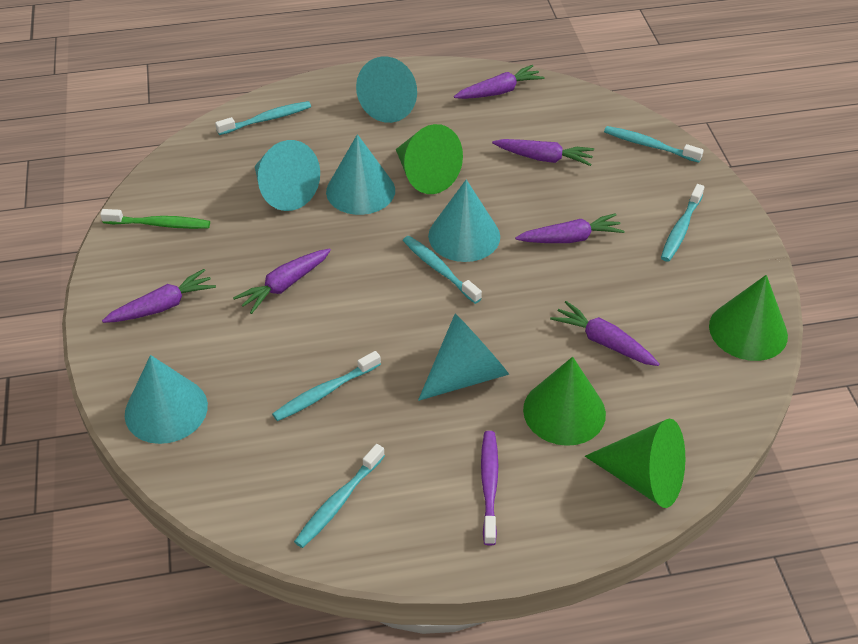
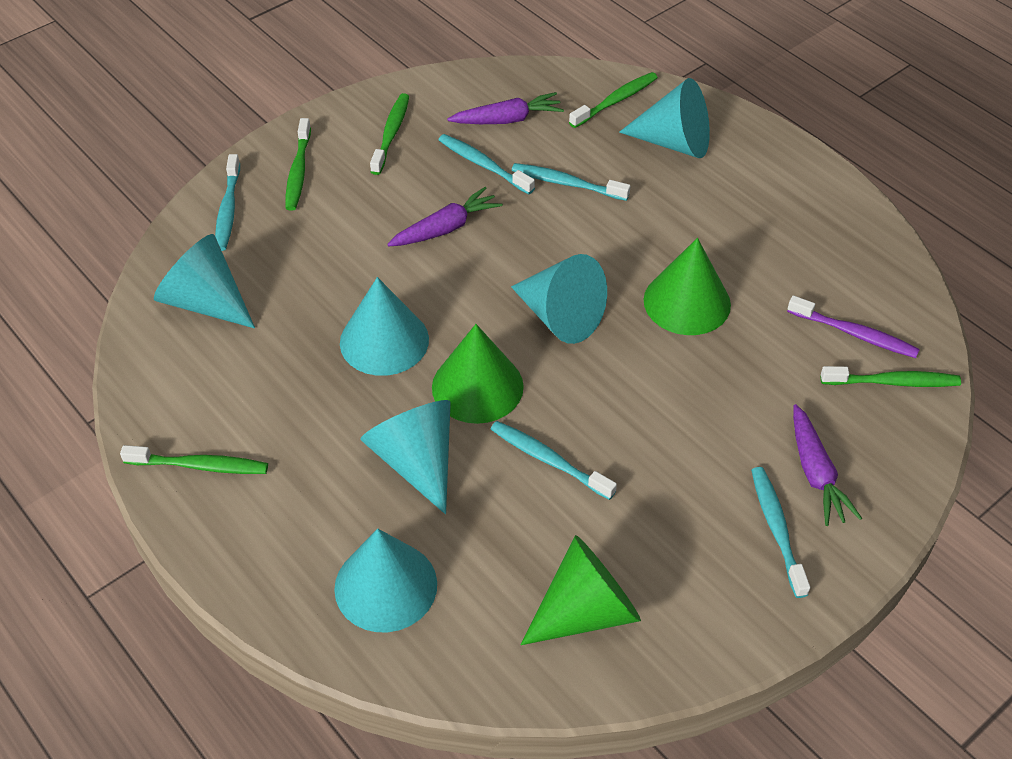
green cone: 4 -> 3
green toothbrush: 1 -> 5
purple carrot: 6 -> 3
turquoise toothbrush: 6 -> 5

